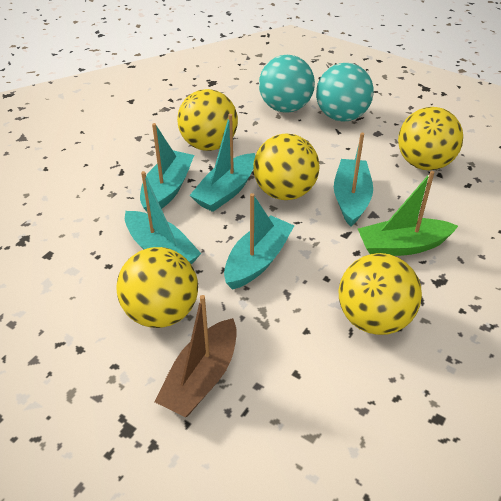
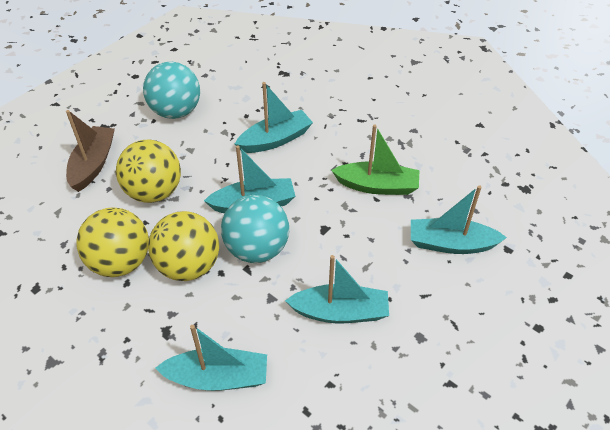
yellow ball: 5 -> 3

